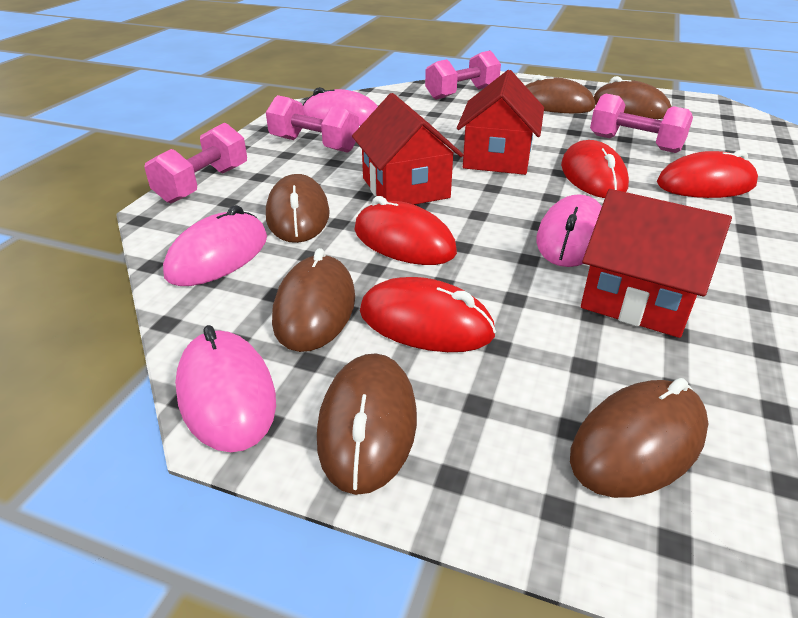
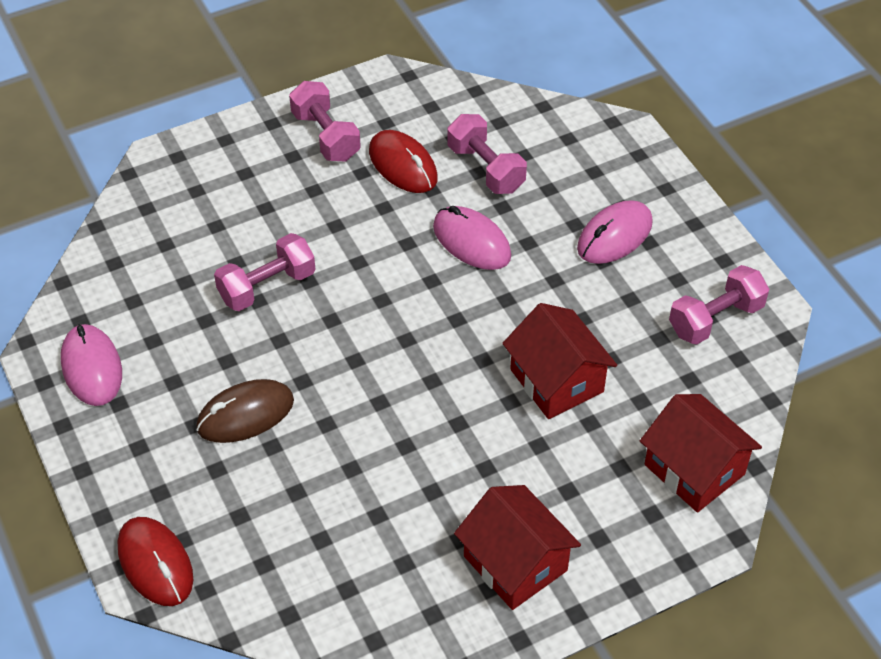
brown mouse: 6 -> 1
pink mouse: 4 -> 3
red mouse: 4 -> 2

